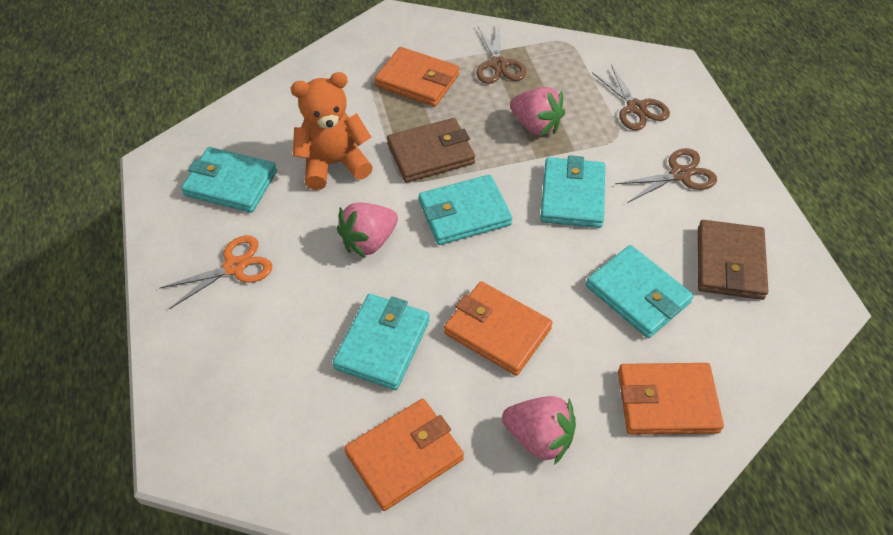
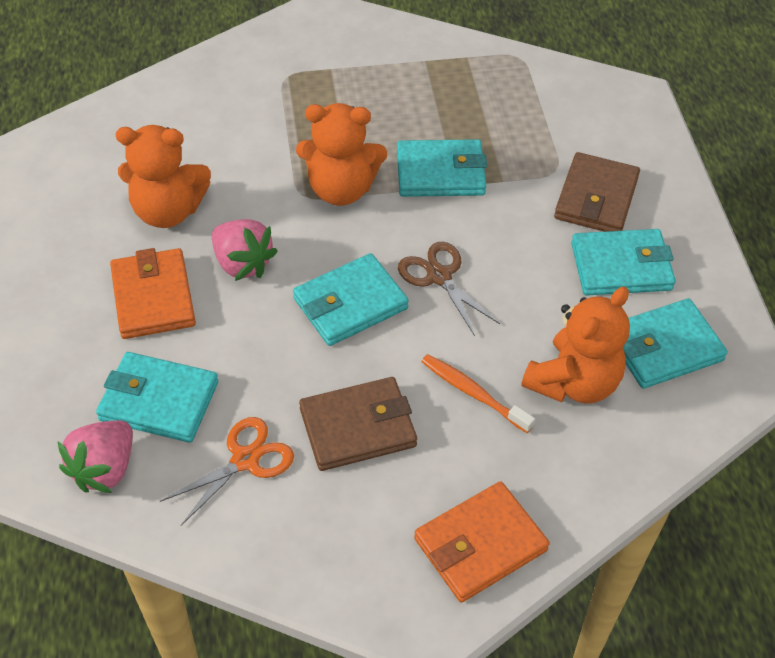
brown scissors: 3 -> 1
orange teddy bear: 1 -> 3
orange toothbrush: 0 -> 1
orange wallet: 4 -> 2
pink strawberry: 3 -> 2

